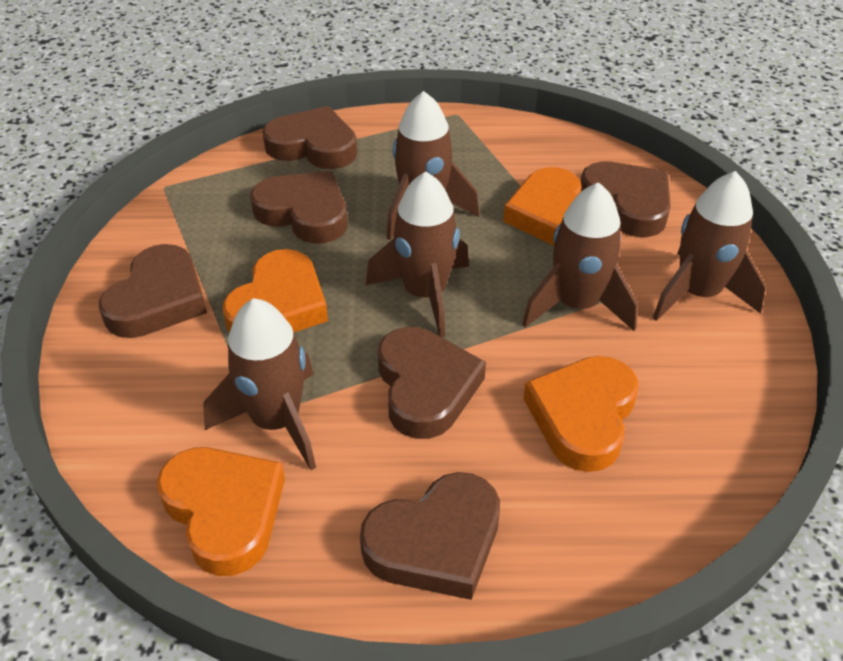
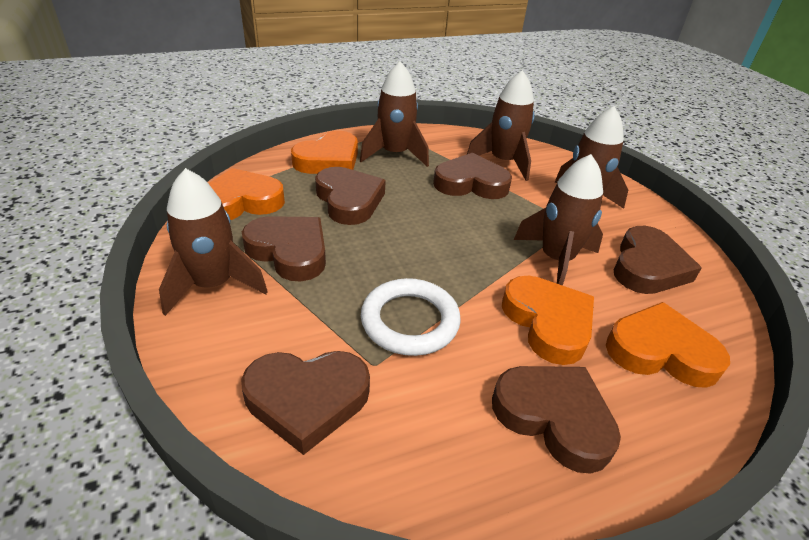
white ring: 0 -> 1

